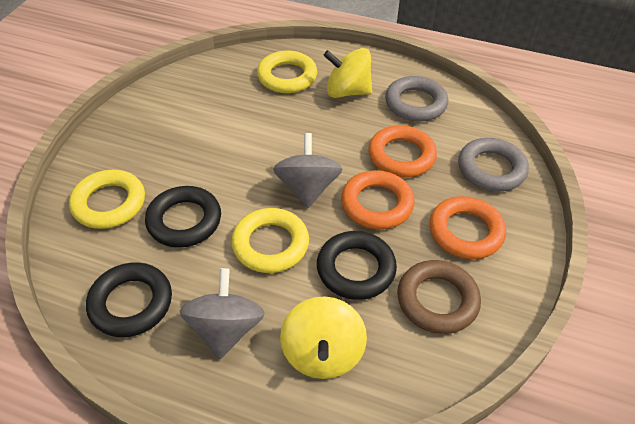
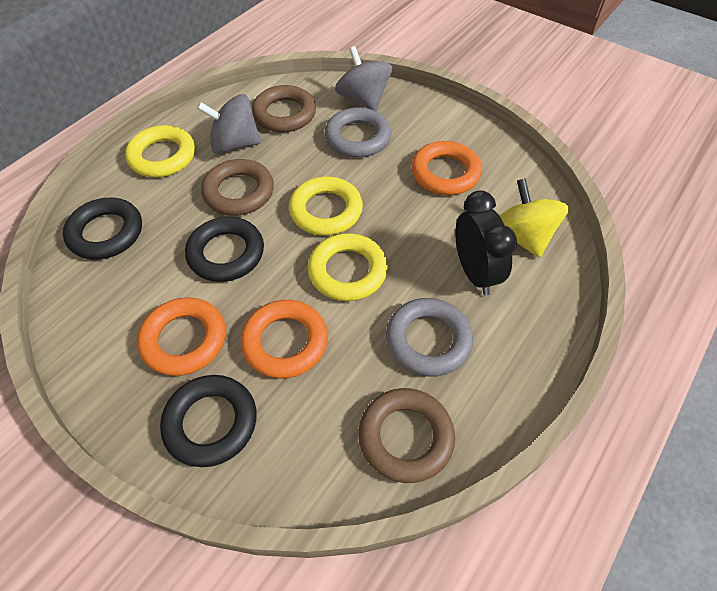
black clock: 0 -> 1
brown ring: 1 -> 3
yellow spinning top: 2 -> 1

